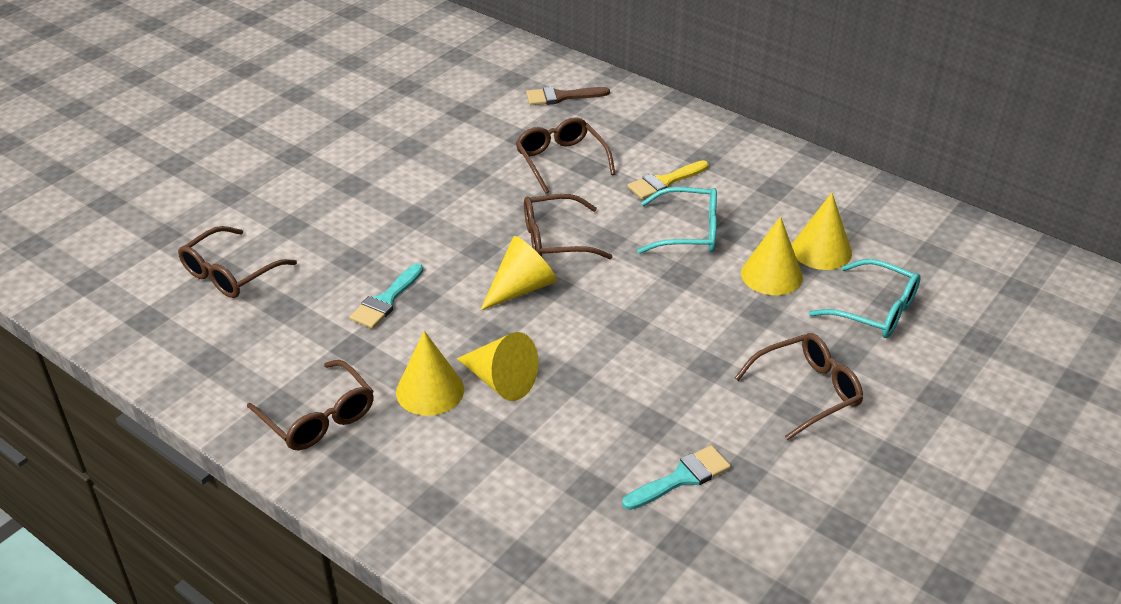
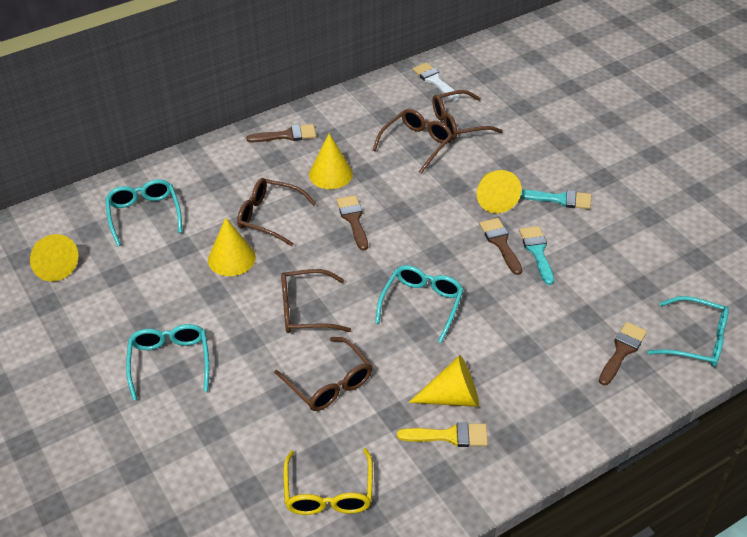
brown brush: 1 -> 4
turquoise glasses: 2 -> 4
white brush: 0 -> 1
yellow glasses: 0 -> 1

